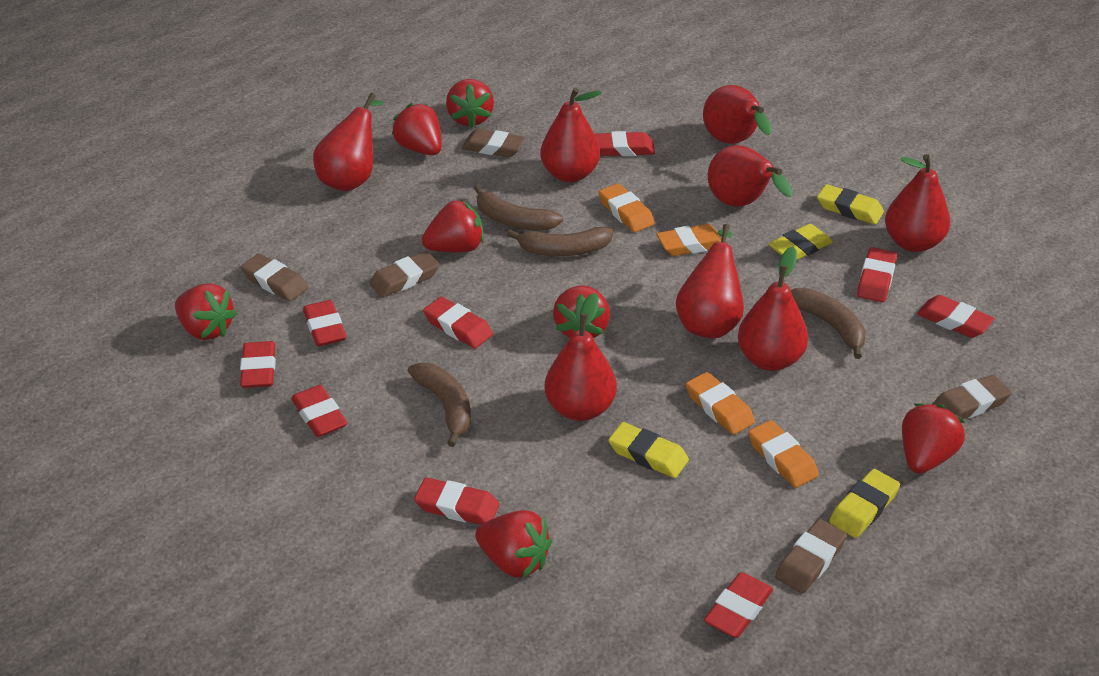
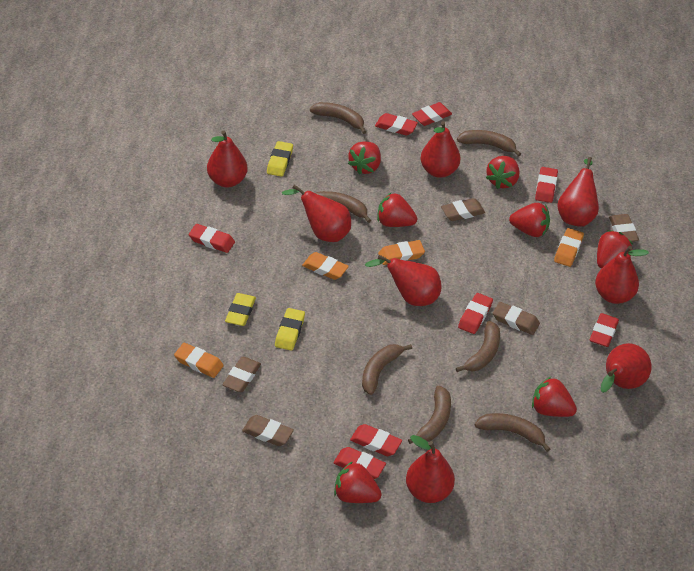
brown banana: 4 -> 7
red eraser: 9 -> 8
yellow eraser: 4 -> 3

